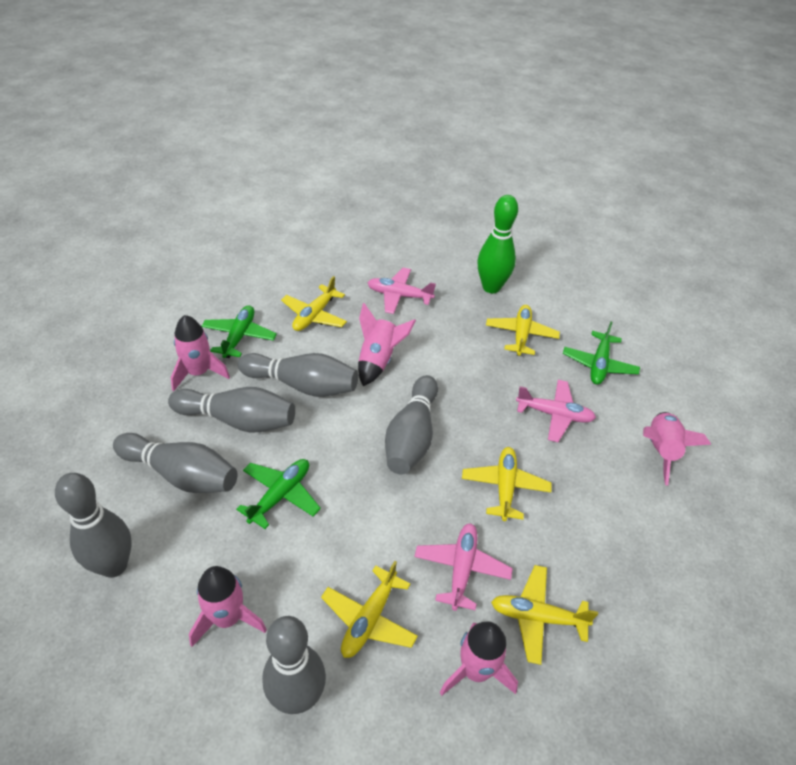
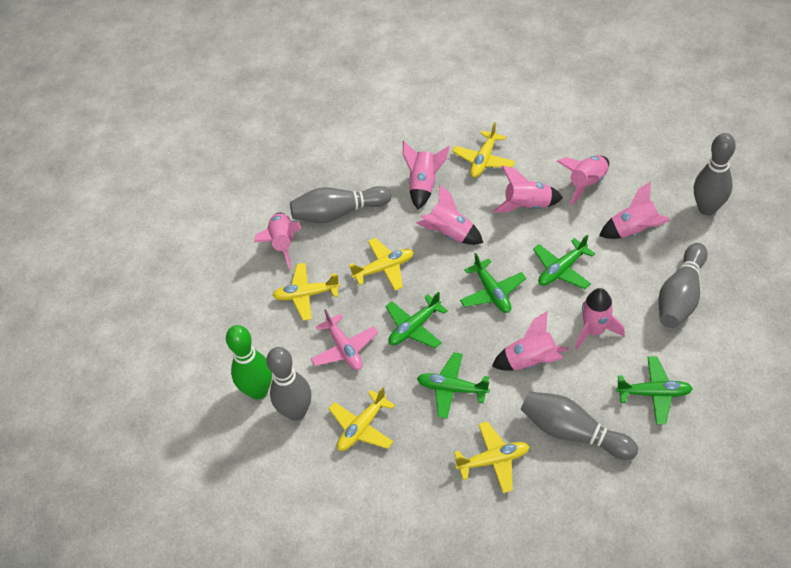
green plane: 3 -> 5
grey bowling pin: 6 -> 5
pink plane: 3 -> 1
pink rocket: 5 -> 8

